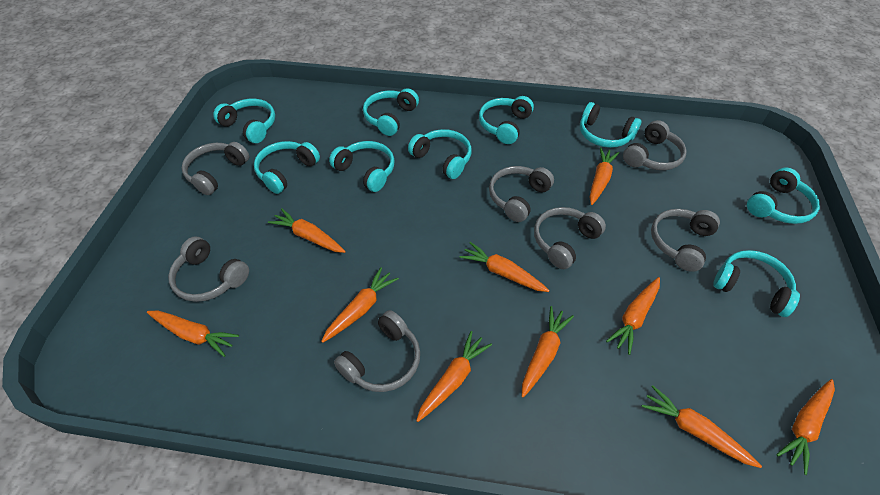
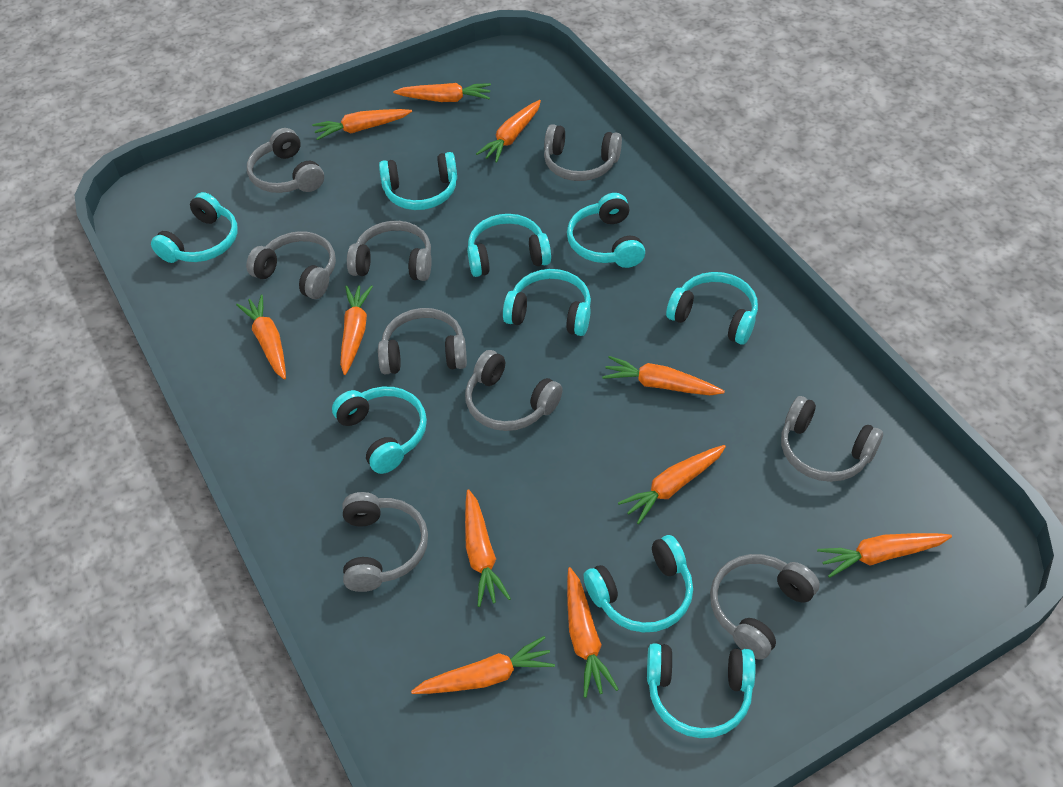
grey headphones: 7 -> 9
orange carrot: 10 -> 11

